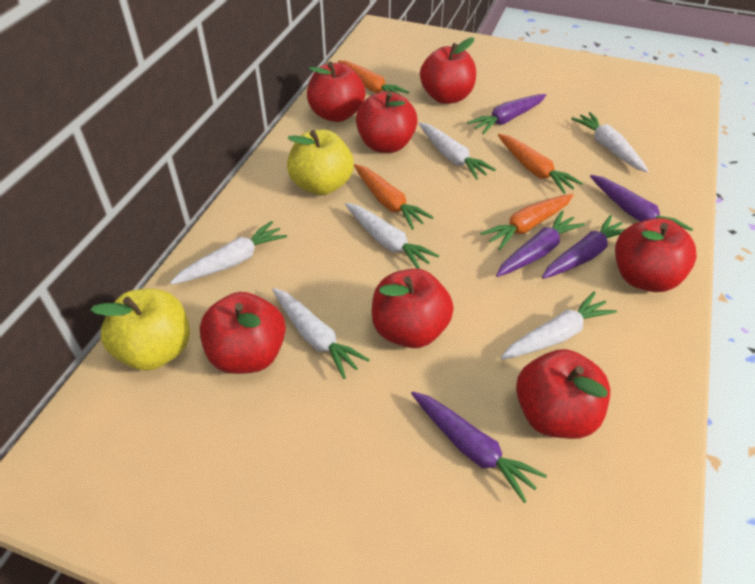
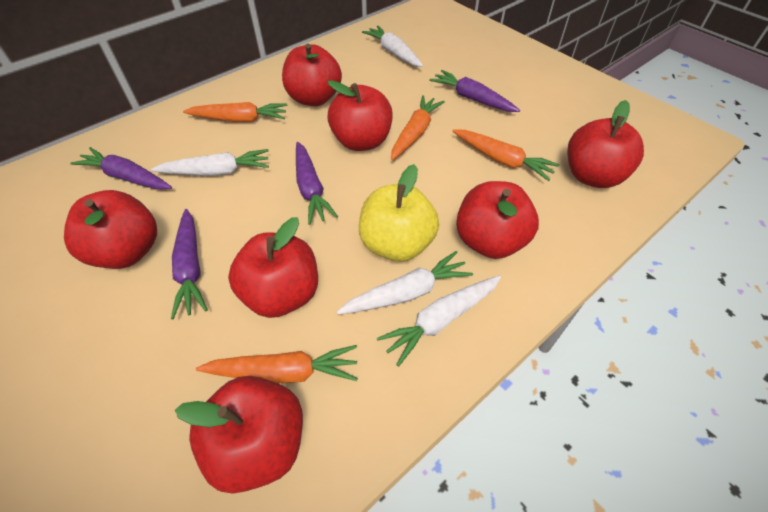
purple carrot: 5 -> 4
white carrot: 6 -> 4
yellow apple: 2 -> 1

